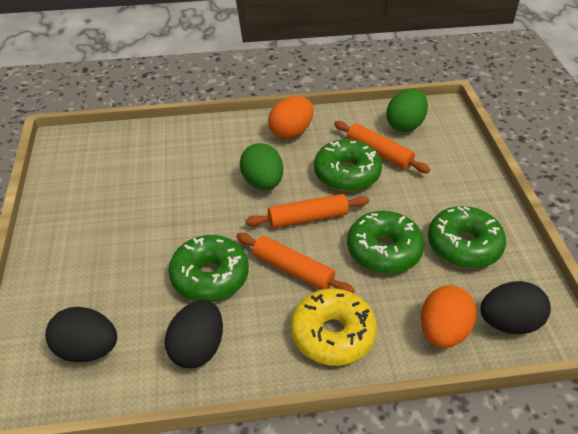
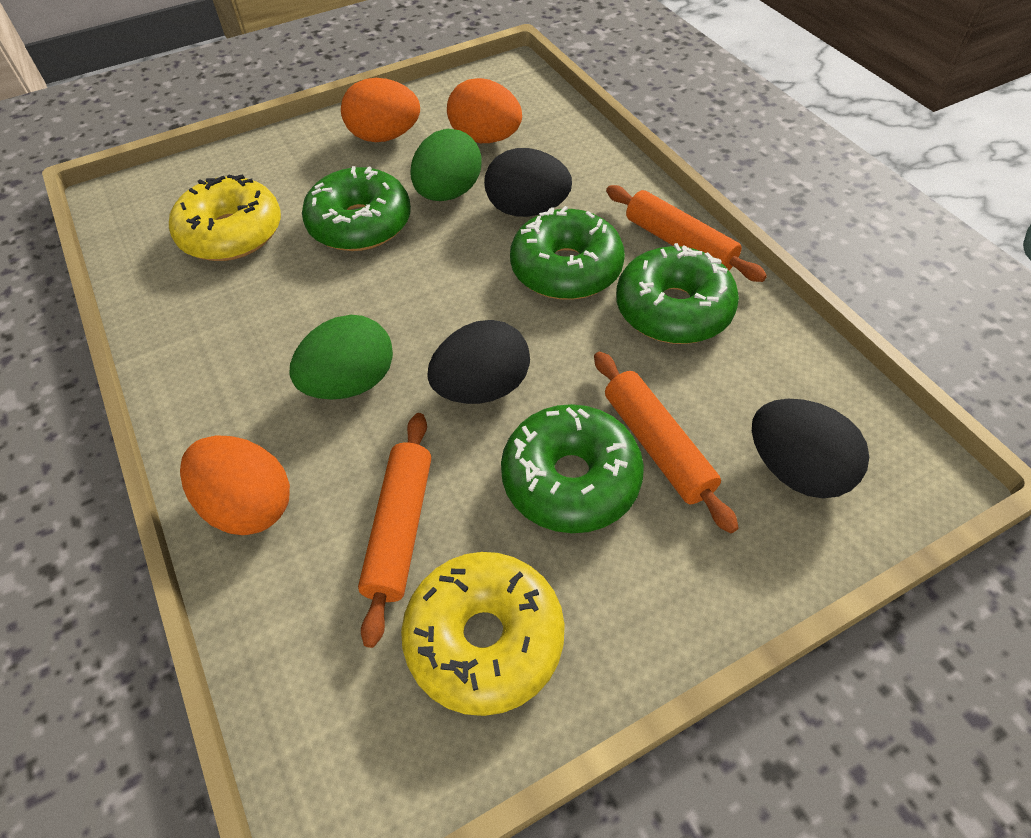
orange egg: 2 -> 3
yellow donut: 1 -> 2

